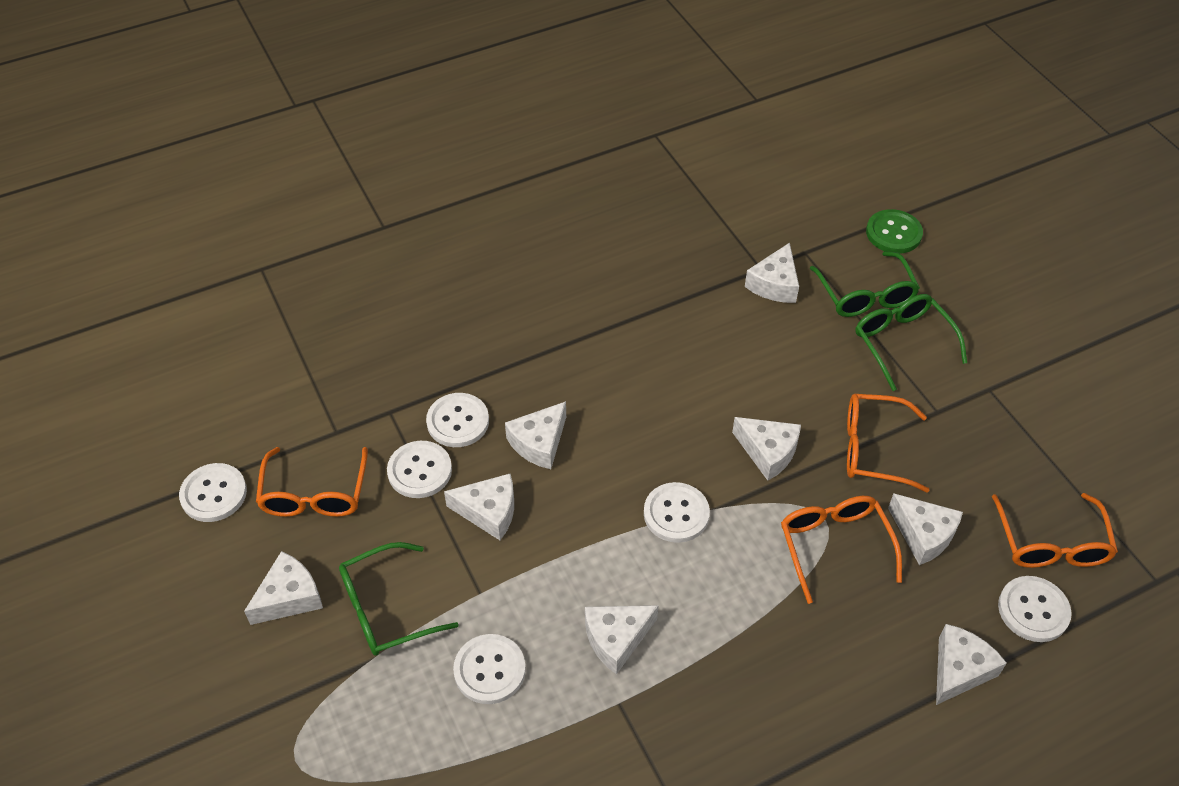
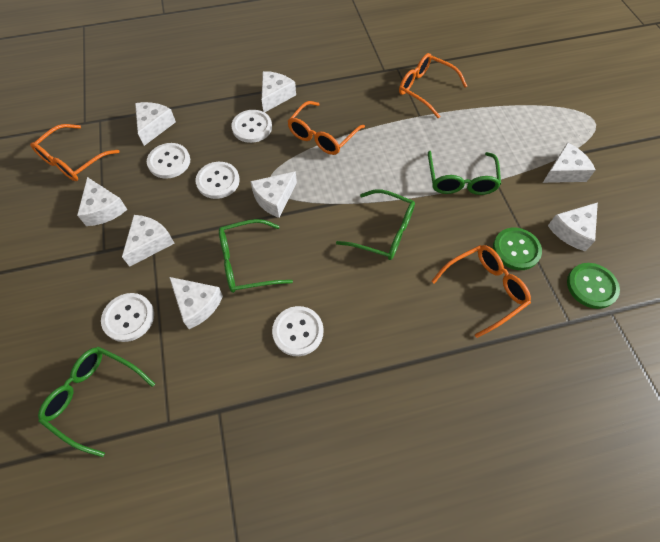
green button: 1 -> 2
green glasses: 3 -> 4
white button: 6 -> 5

